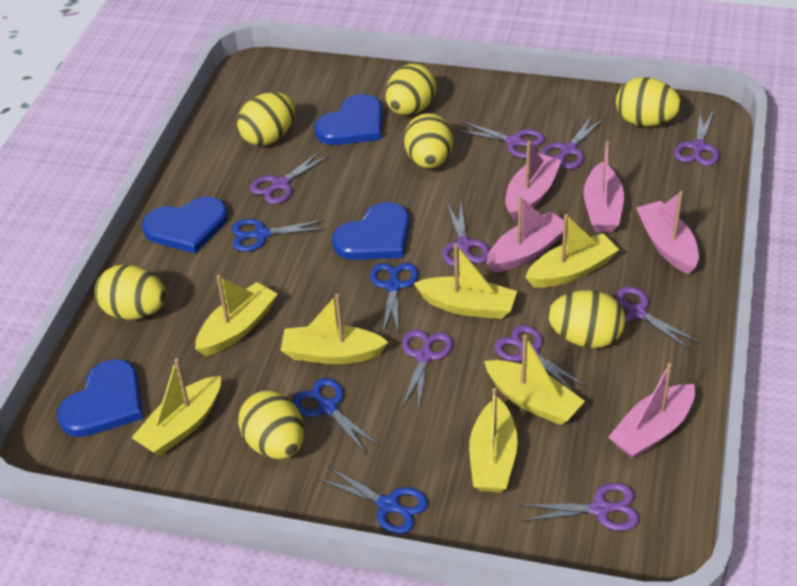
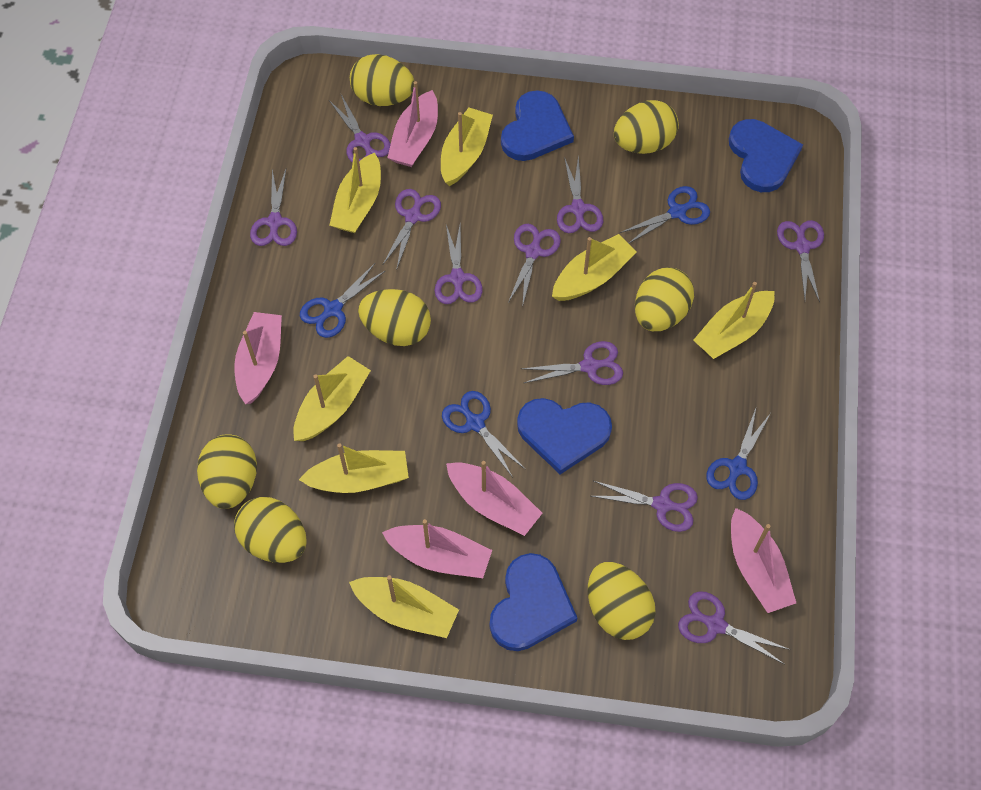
purple scissors: 9 -> 10

